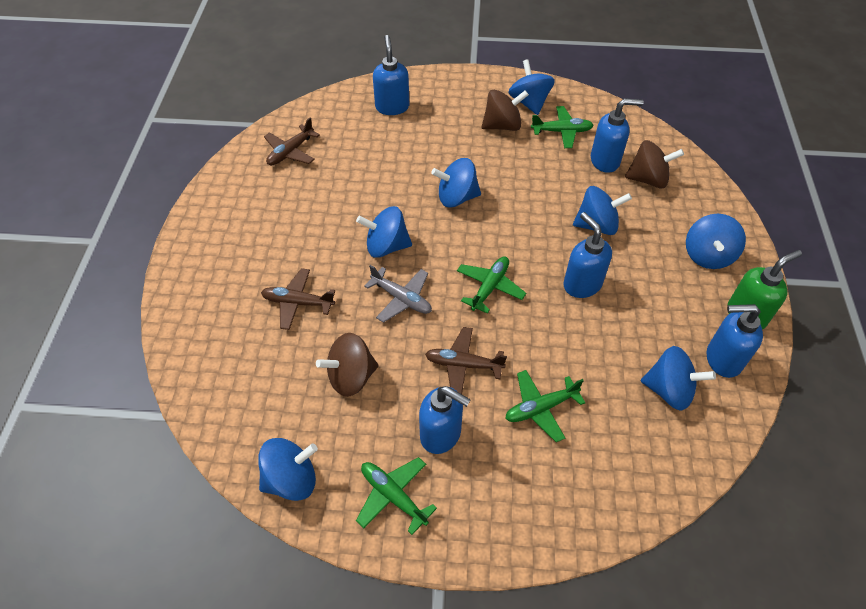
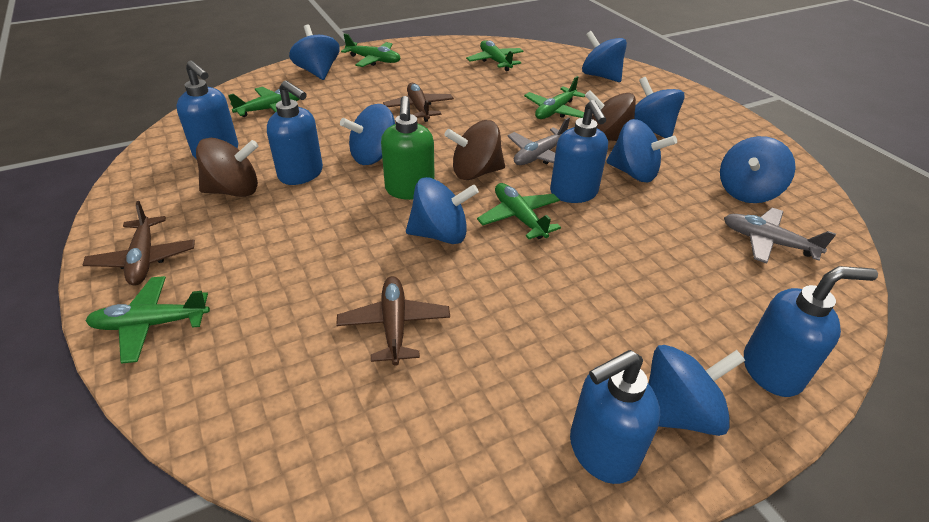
blue spinning top: 7 -> 8
green plane: 4 -> 6
grey plane: 1 -> 2

